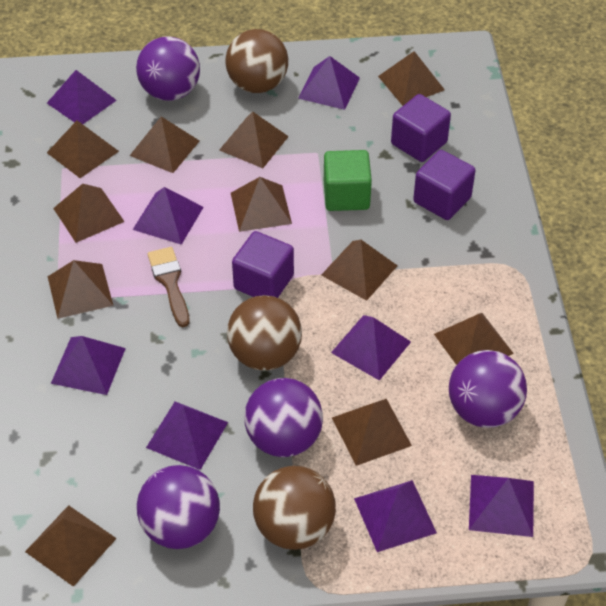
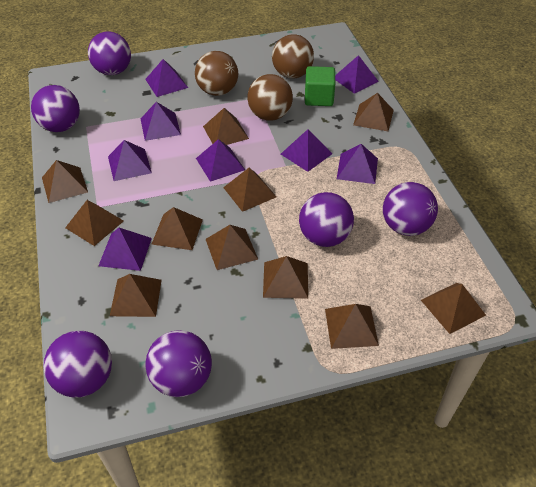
brown brush: 1 -> 0
purple ball: 4 -> 6
purple cube: 3 -> 0

